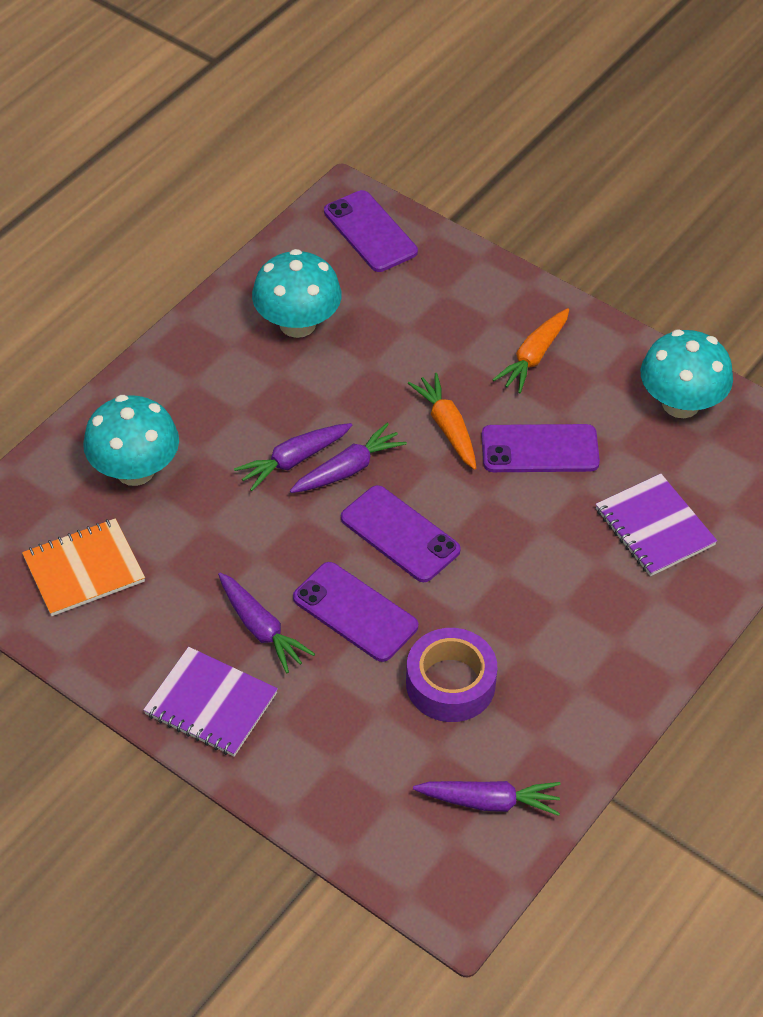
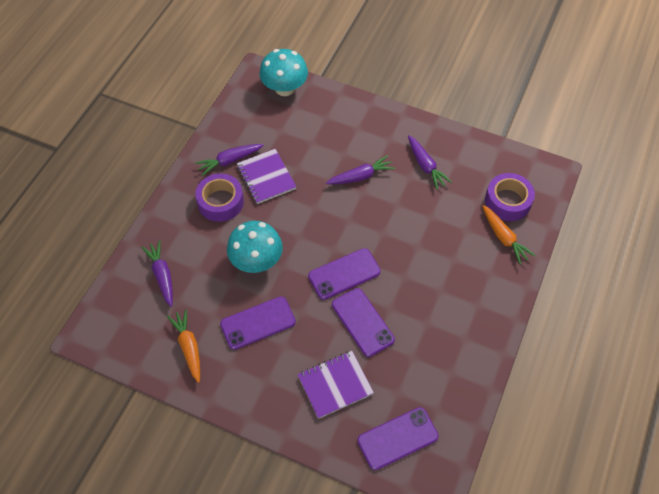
orange notebook: 1 -> 0
purple tape: 1 -> 2
turquoise mushroom: 3 -> 2

